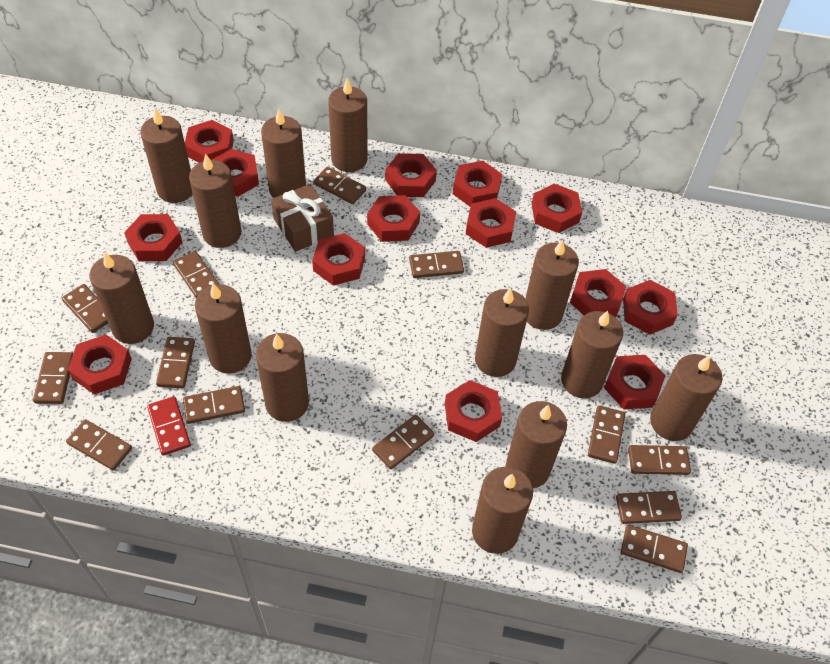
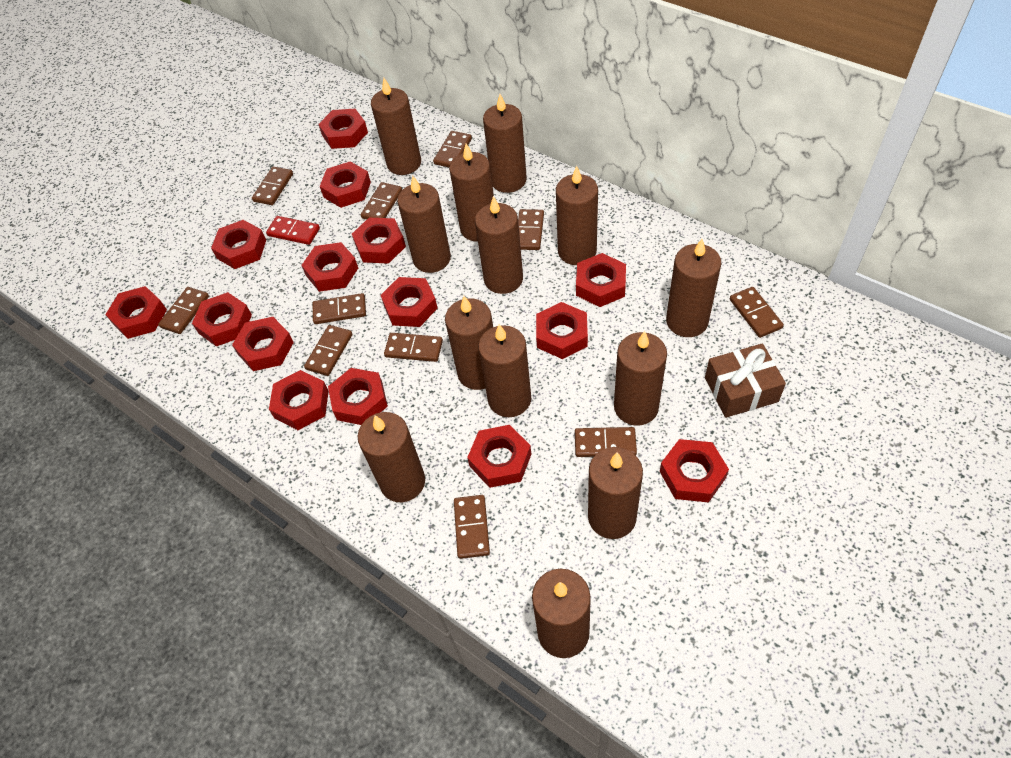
brown domino: 13 -> 11
red nut: 14 -> 15

